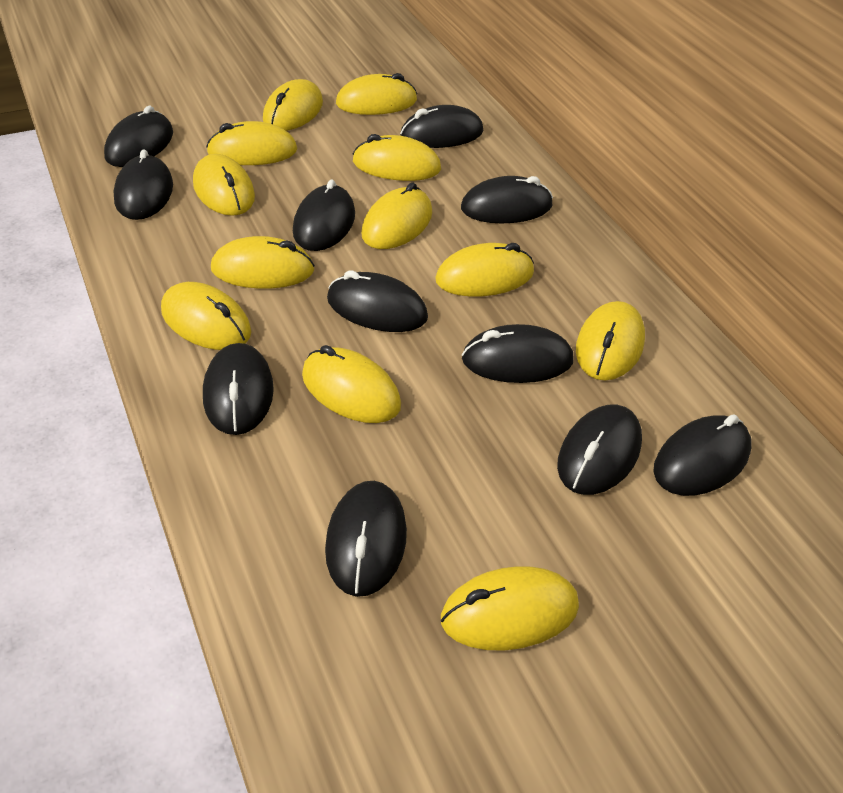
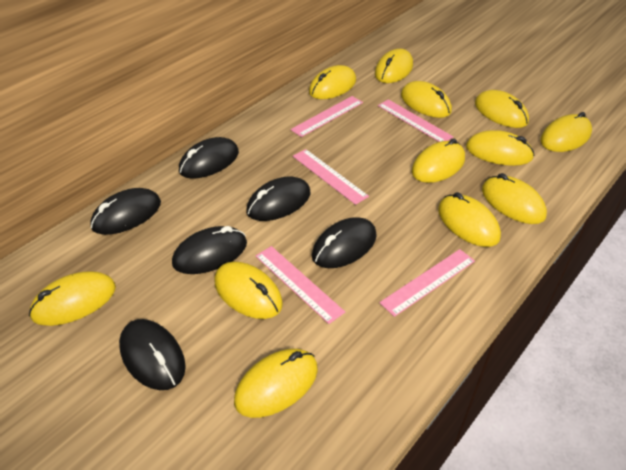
black mouse: 11 -> 6
pink ruler: 0 -> 5

